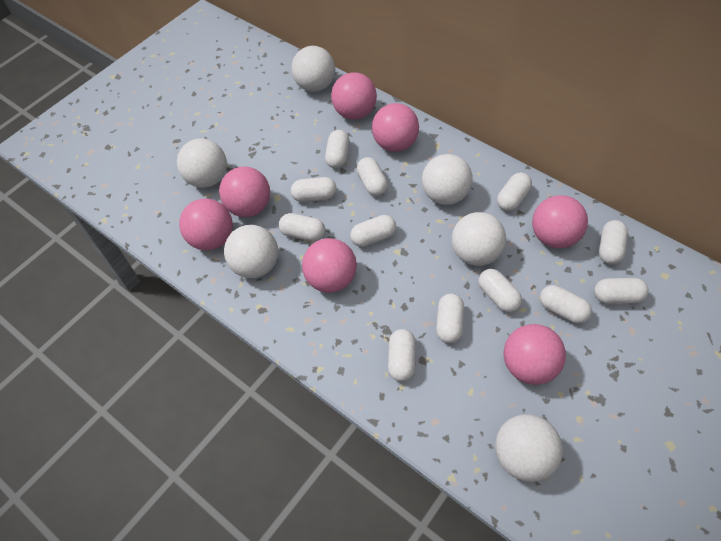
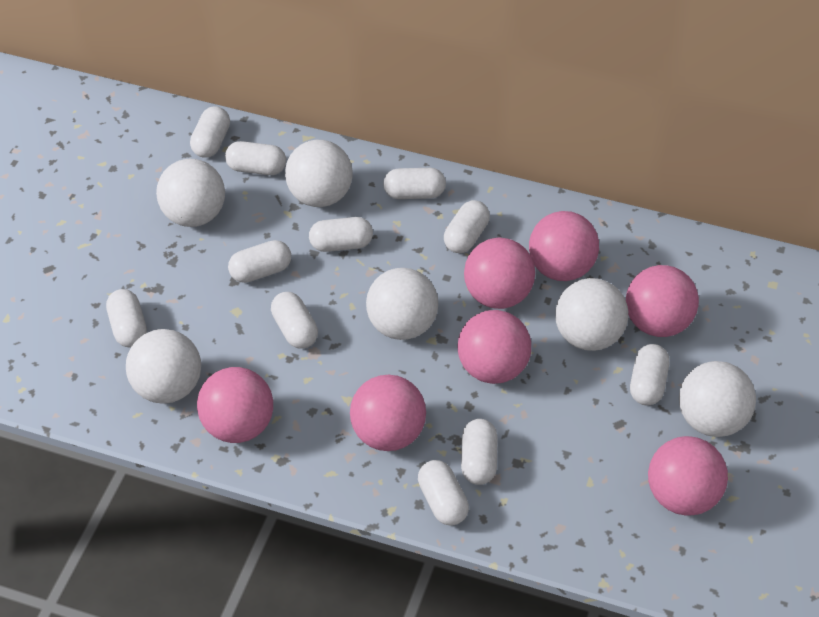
white capsule: 12 -> 11

